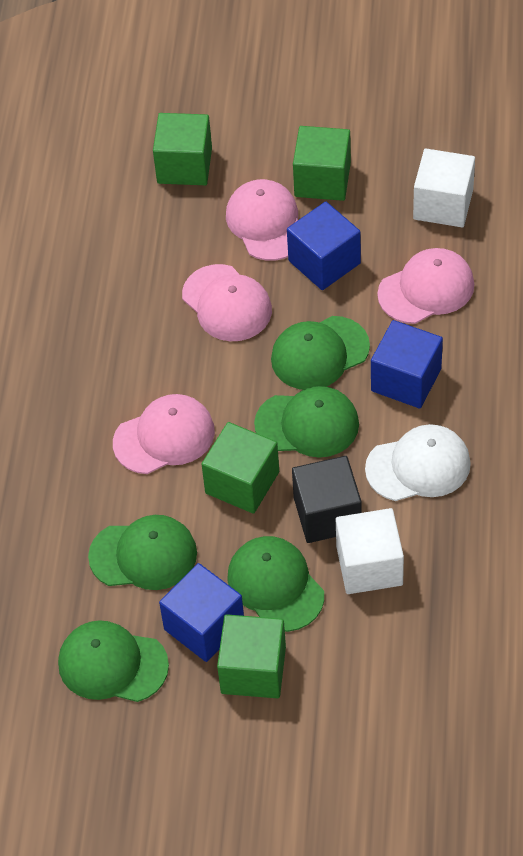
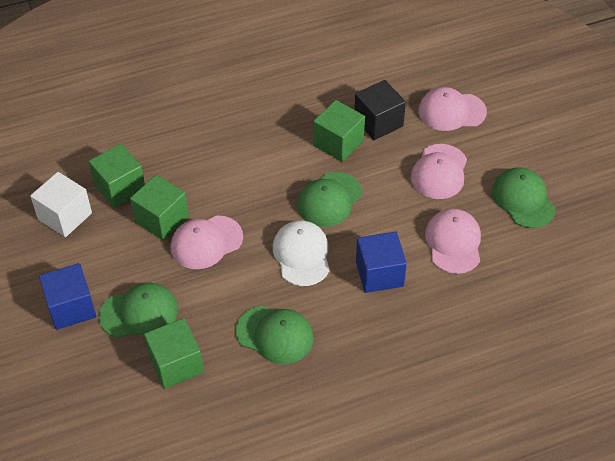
blue cube: 3 -> 2
green cap: 5 -> 4
white cube: 2 -> 1

